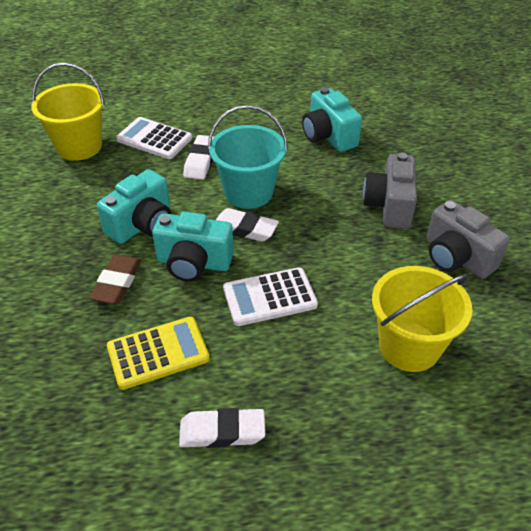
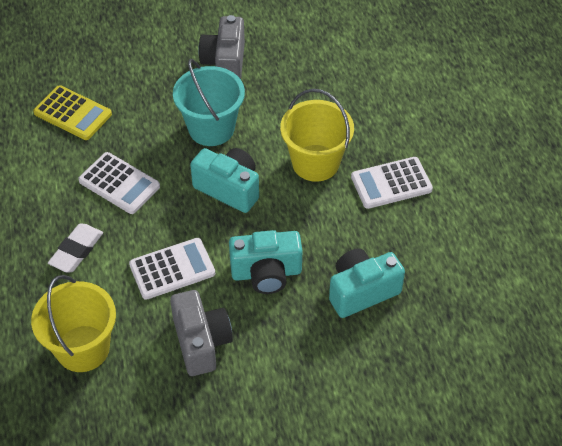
brown eraser: 1 -> 0
white calculator: 2 -> 3
white eraser: 3 -> 1

